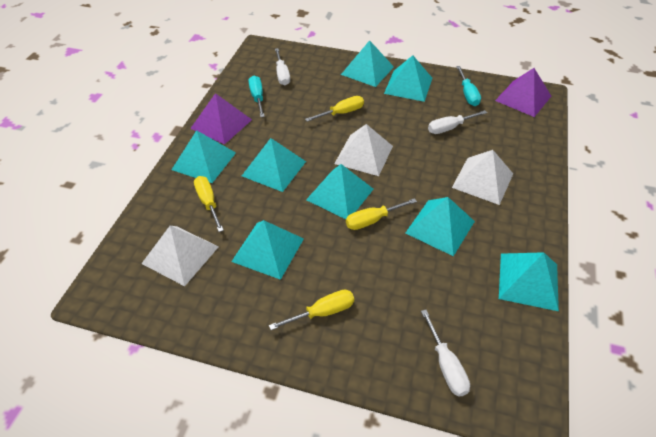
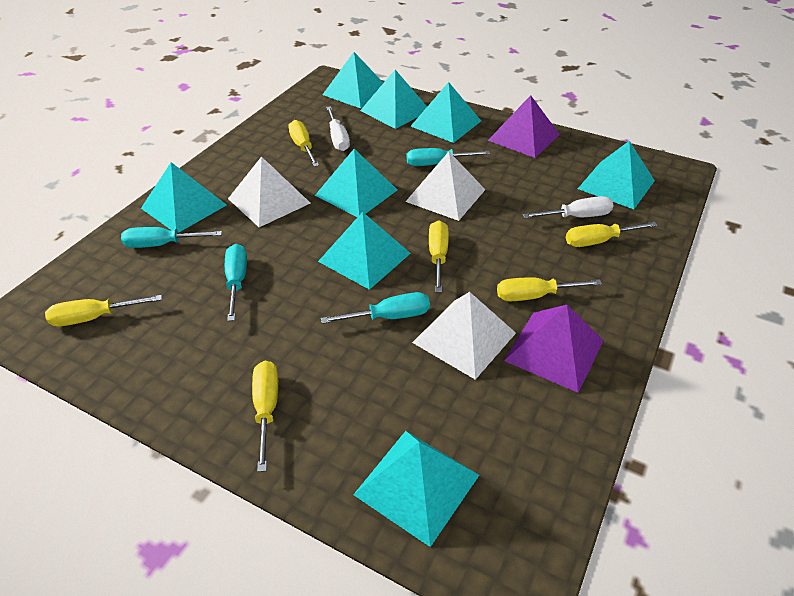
turquoise screwdriver: 2 -> 4
white screwdriver: 3 -> 2
yellow screwdriver: 4 -> 6

